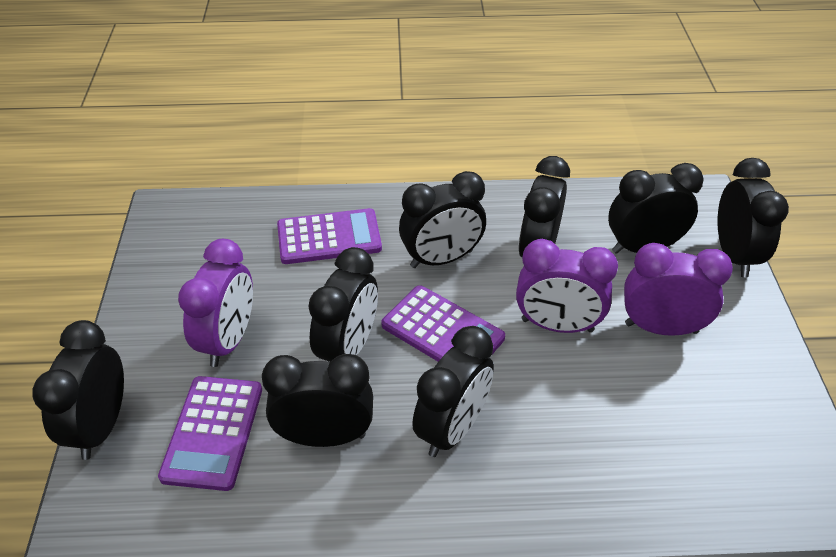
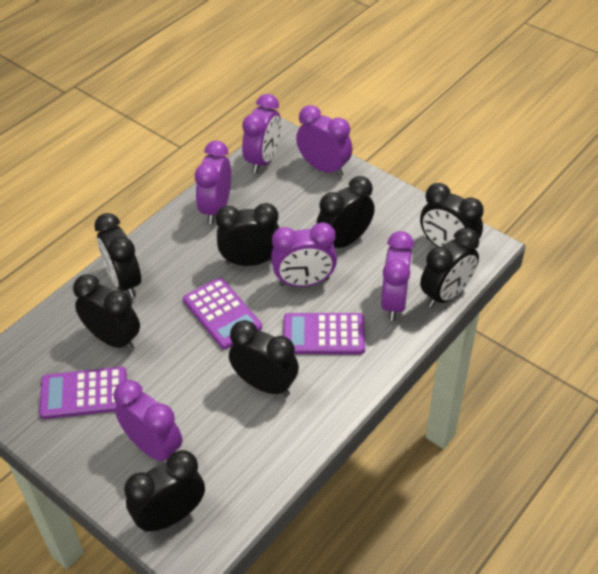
purple clock: 3 -> 6

